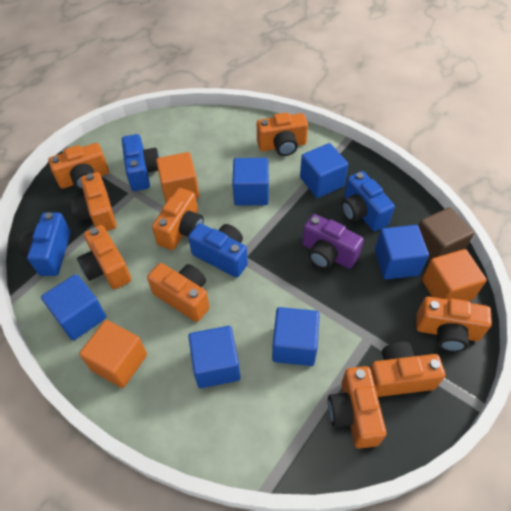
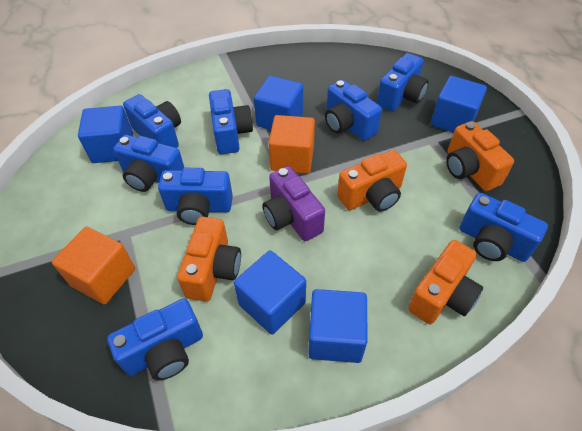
blue camera: 4 -> 8
blue cube: 6 -> 5
brown cube: 1 -> 0
orange camera: 9 -> 4
orange cube: 3 -> 2

